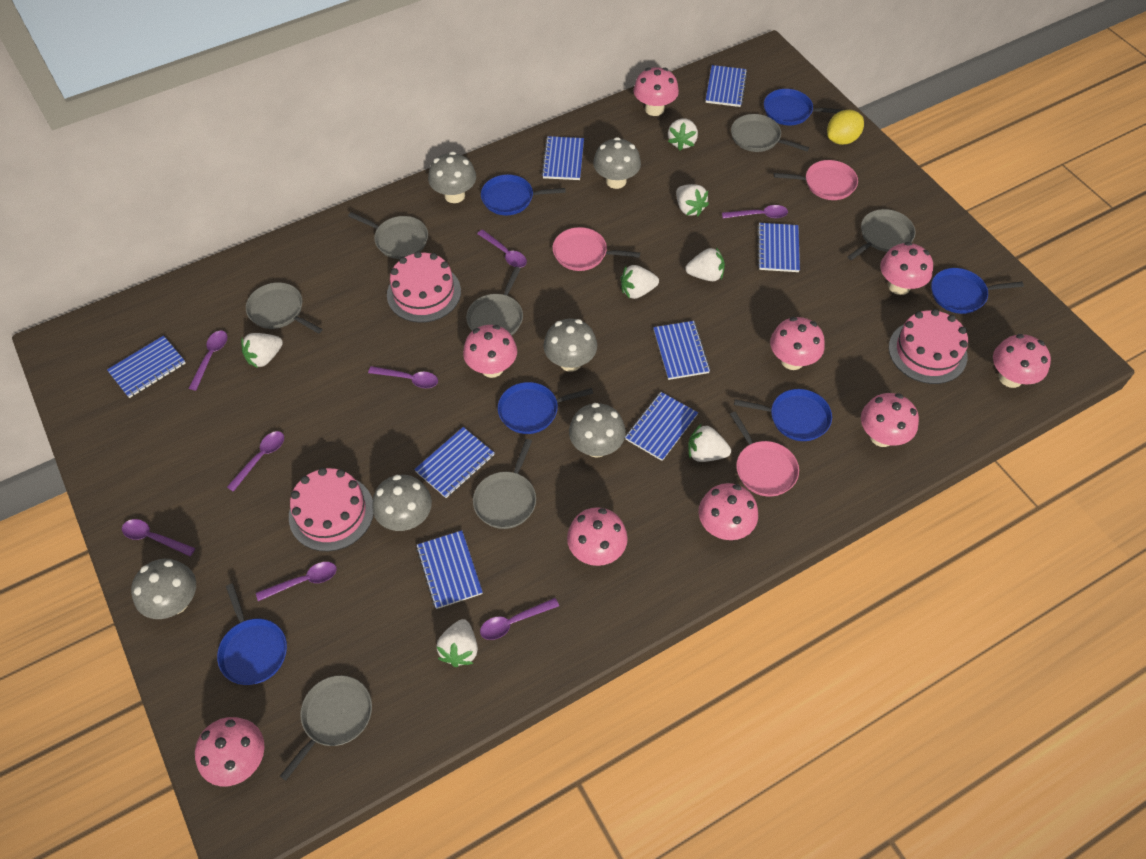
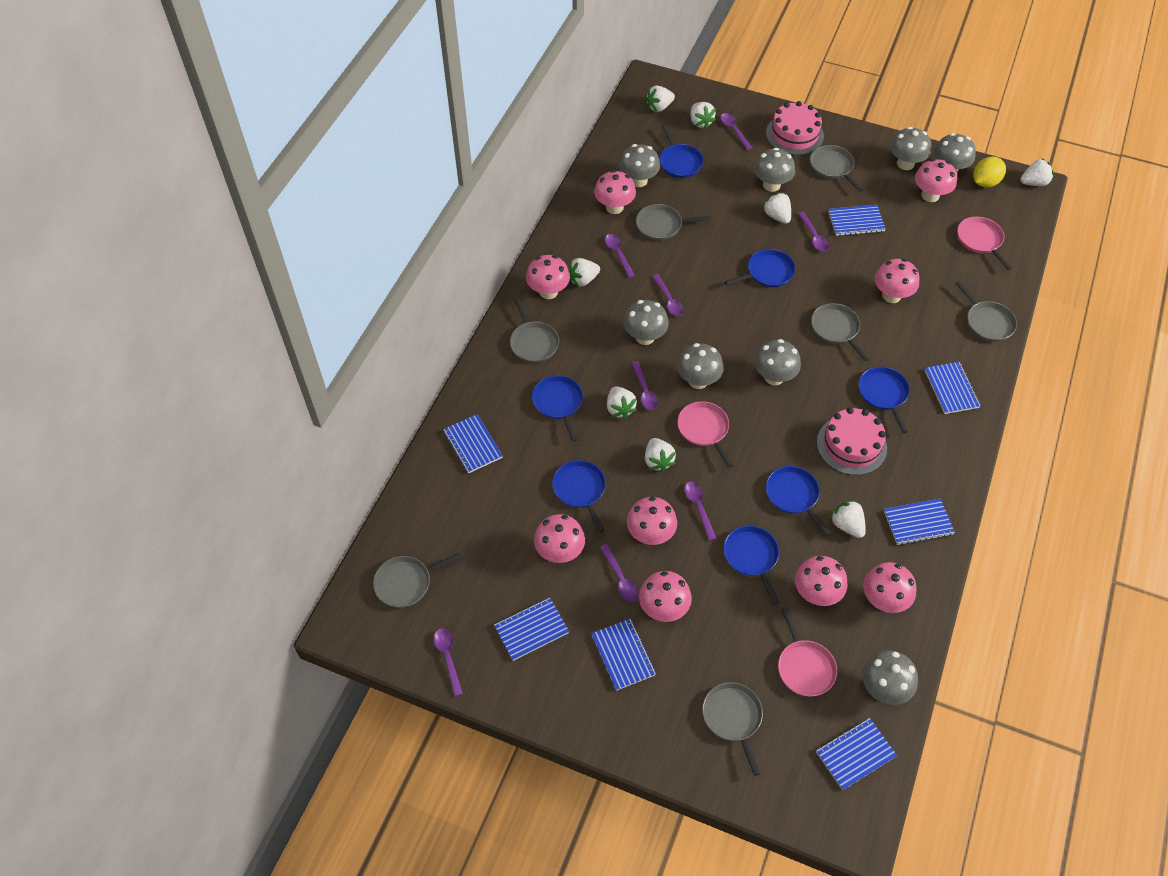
blue notebook: 8 -> 7
blue pan: 6 -> 7
grey mushroom: 6 -> 8
pink cake: 3 -> 2
white strawberry: 7 -> 8

